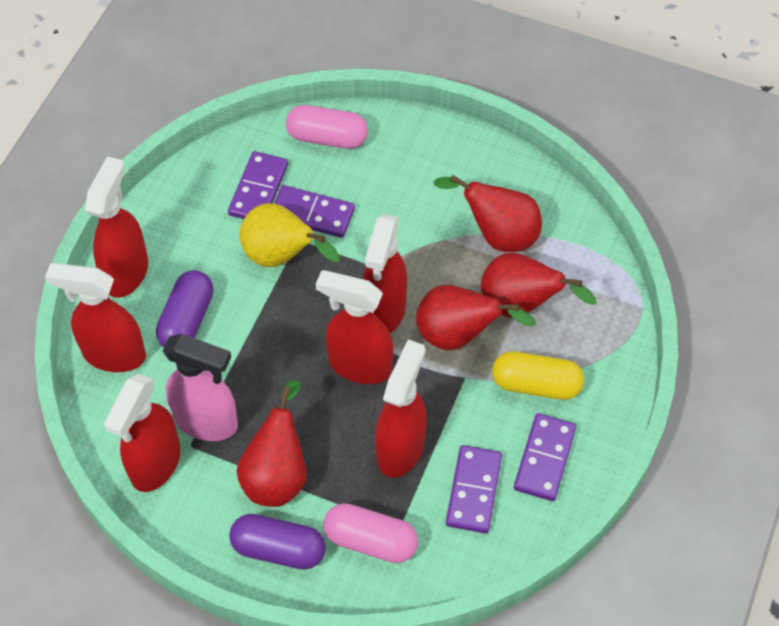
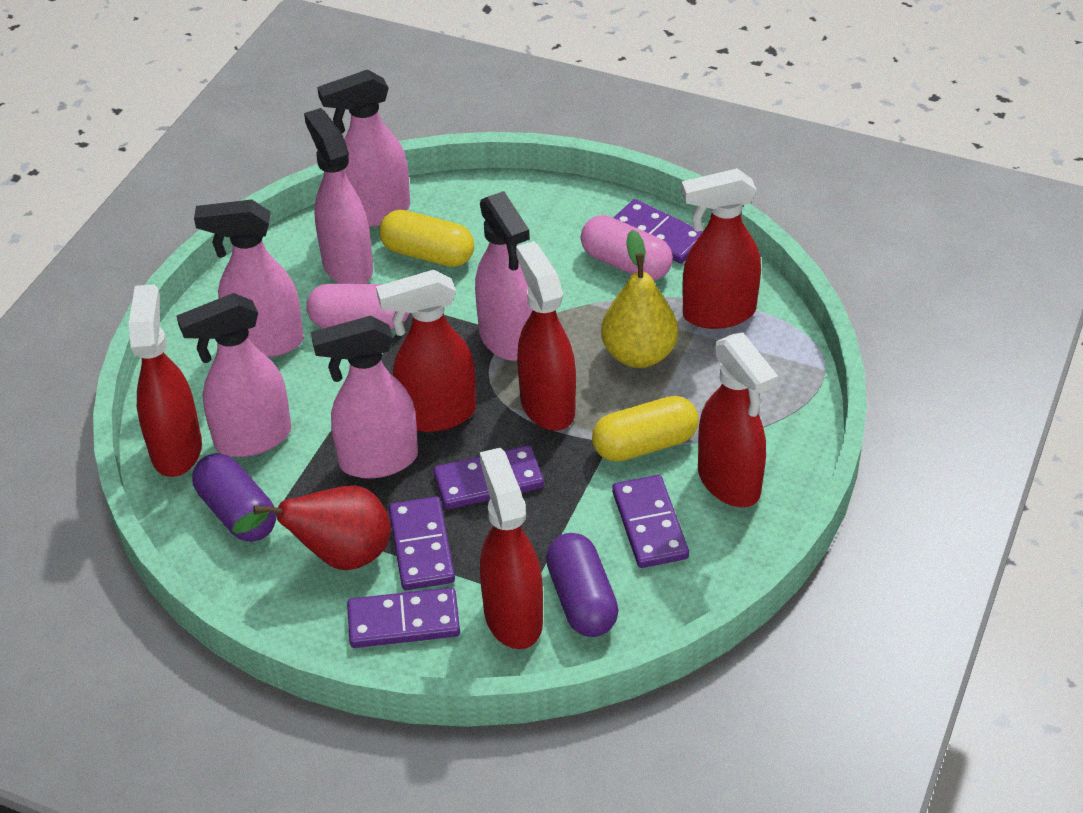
pink spray bottle: 1 -> 6
purple domino: 4 -> 5
red pear: 4 -> 1
yellow capsule: 1 -> 2

